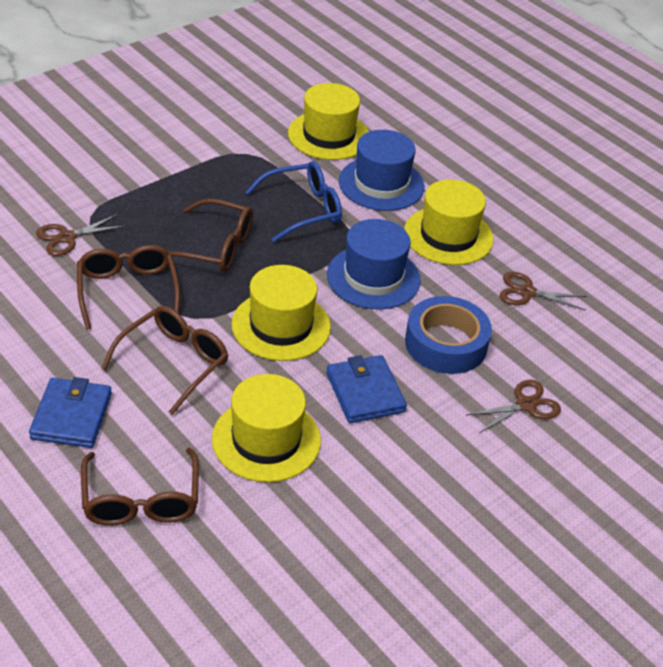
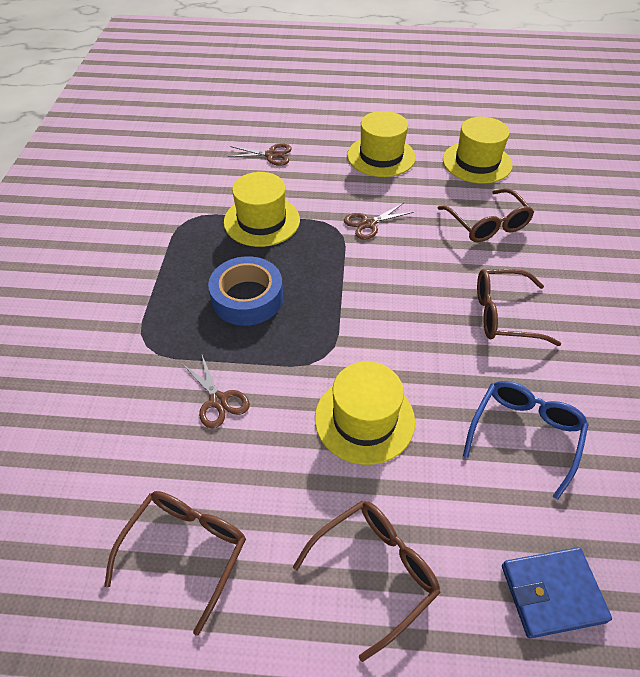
blue hat: 2 -> 0
blue wallet: 2 -> 1

